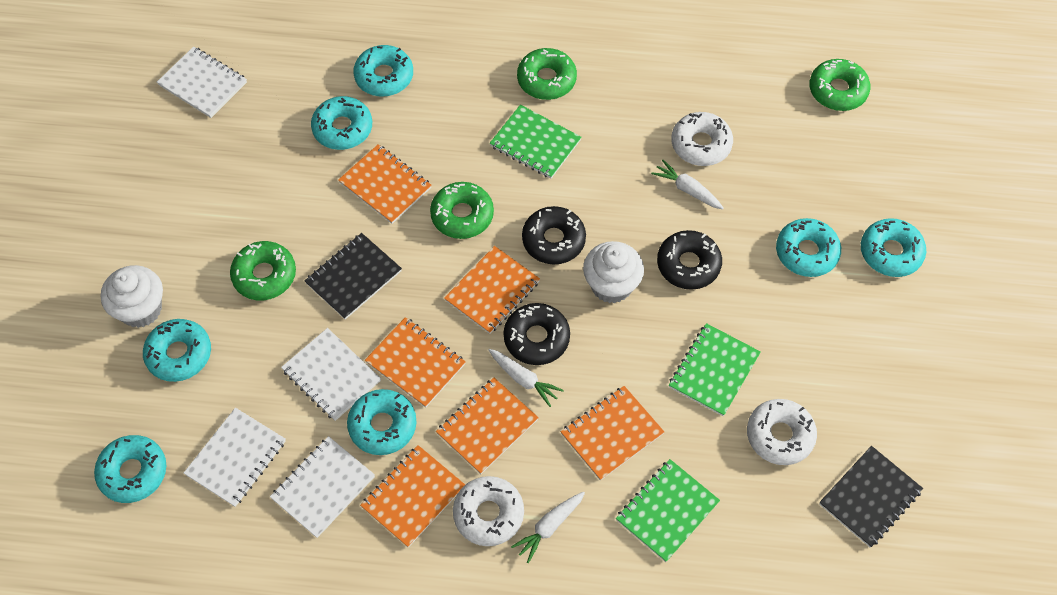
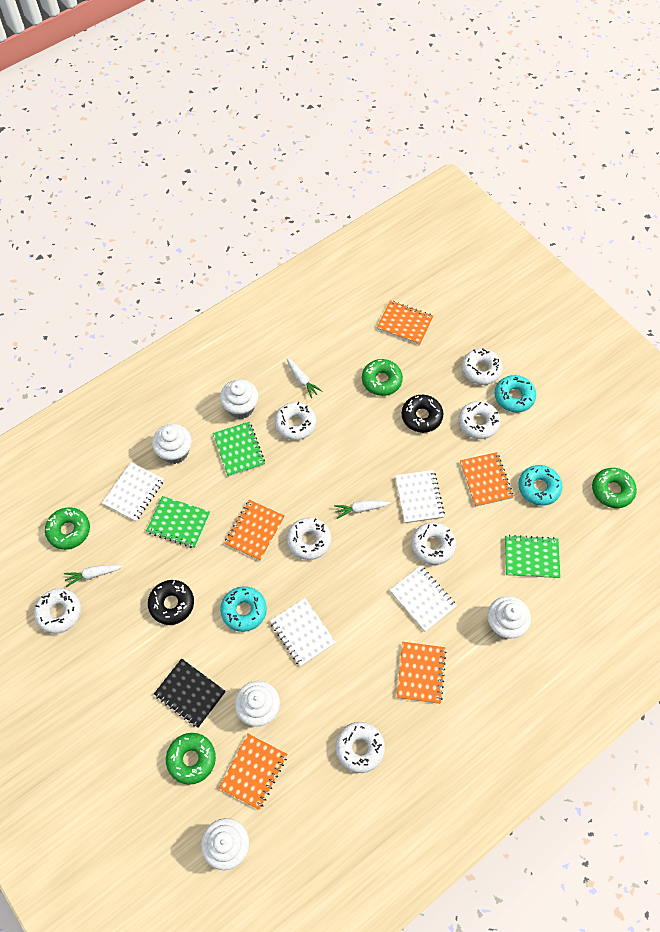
black donut: 3 -> 2
black notebook: 2 -> 1
orange notebook: 6 -> 5
turquoise donut: 7 -> 3
white cupcake: 2 -> 5
white donut: 3 -> 7

